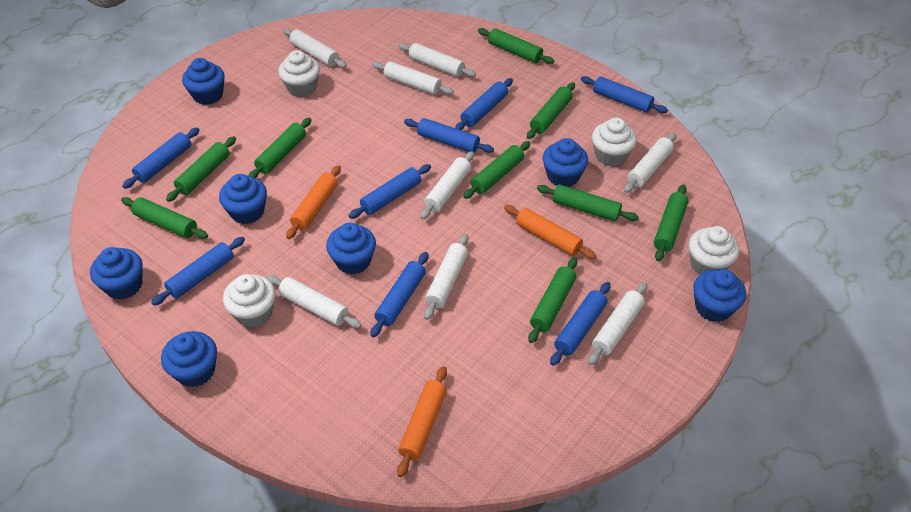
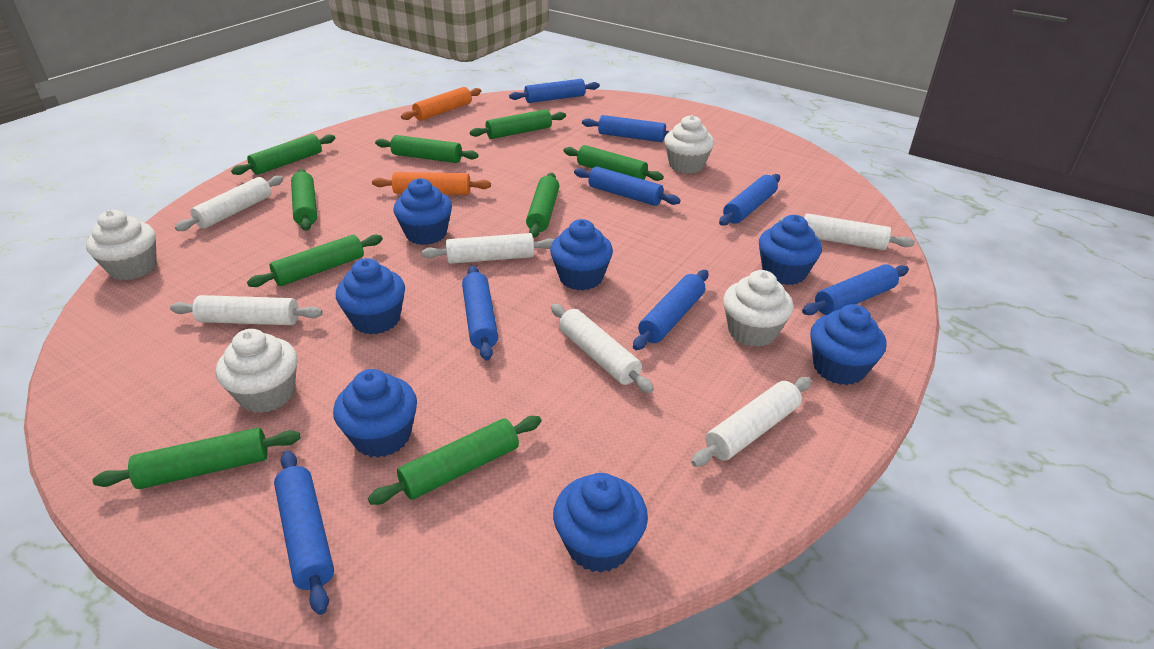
orange rolling pin: 3 -> 2
white rolling pin: 8 -> 6

